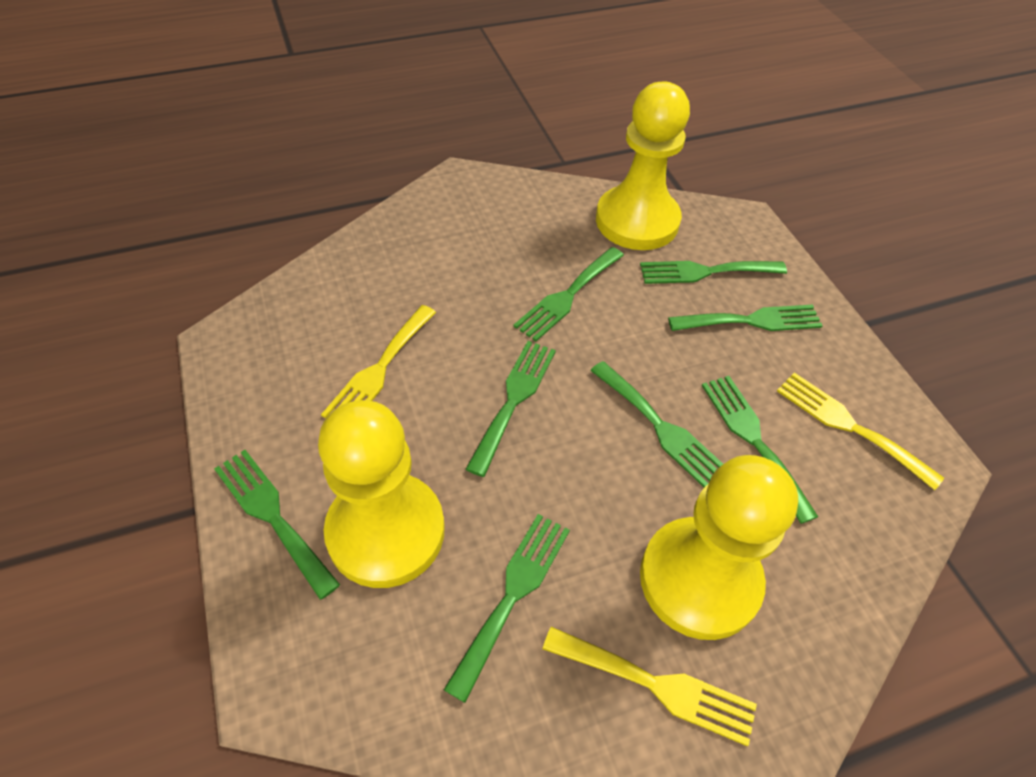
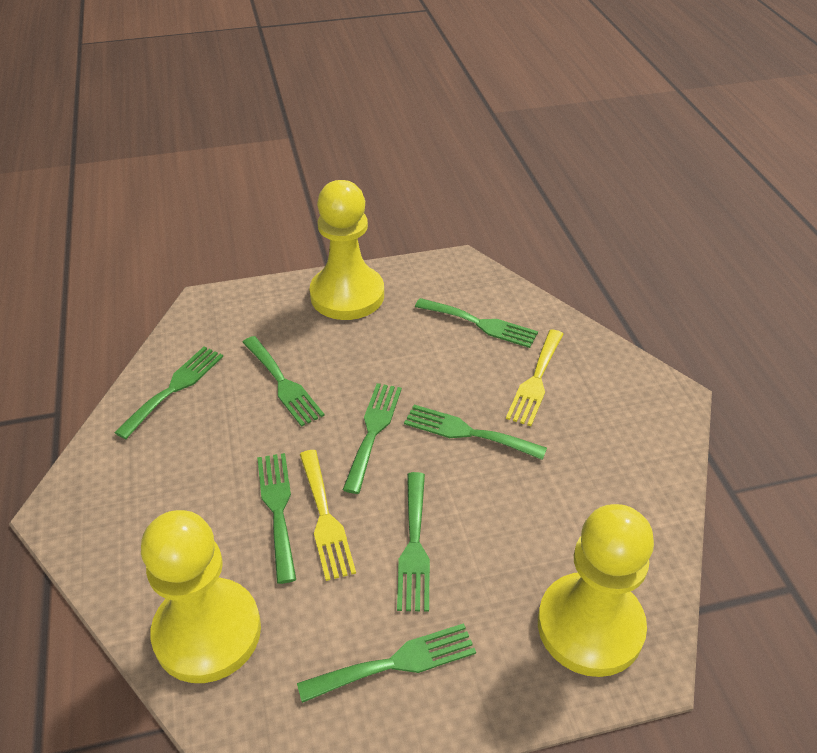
yellow fork: 3 -> 2

